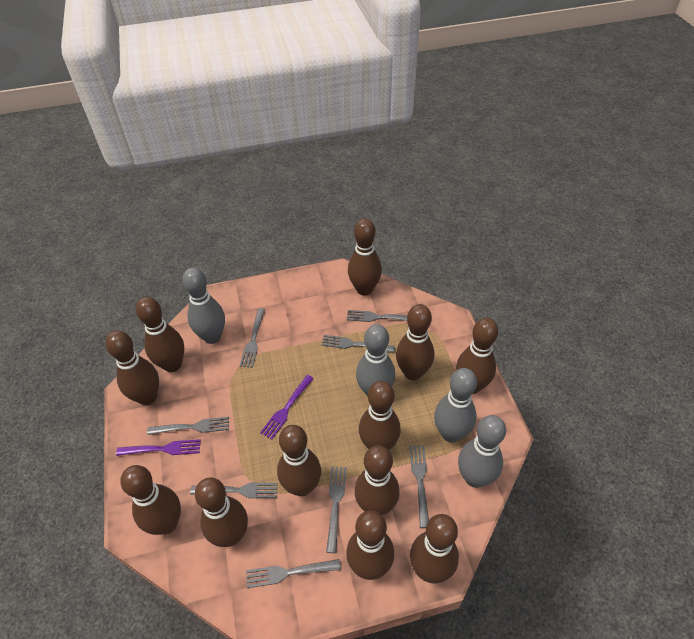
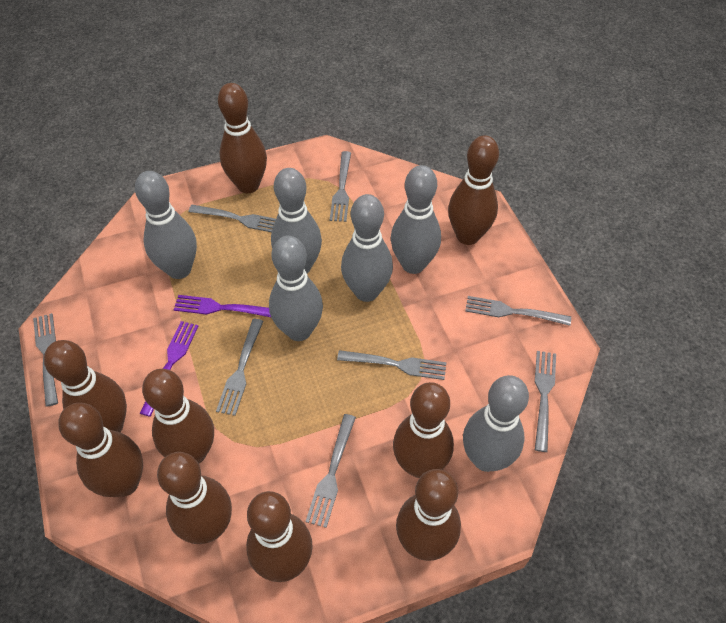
brown bowling pin: 12 -> 9
grey bowling pin: 4 -> 6

